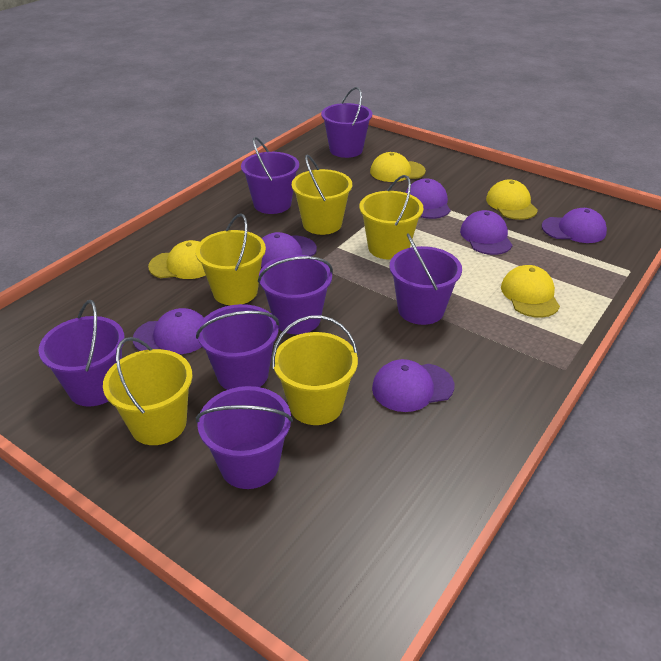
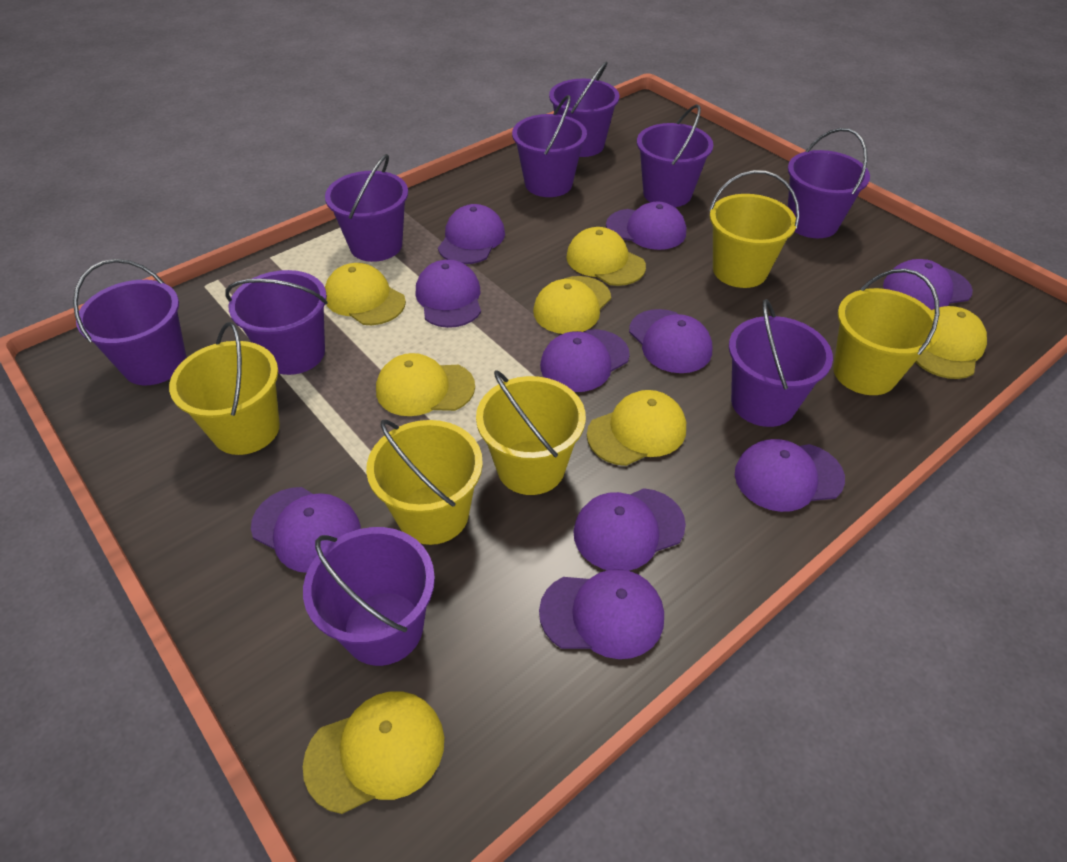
purple bucket: 7 -> 9
purple cap: 6 -> 10
yellow cap: 4 -> 7

